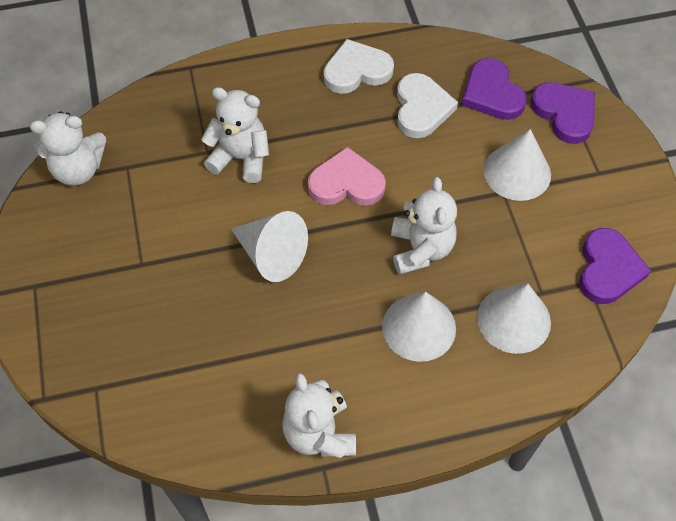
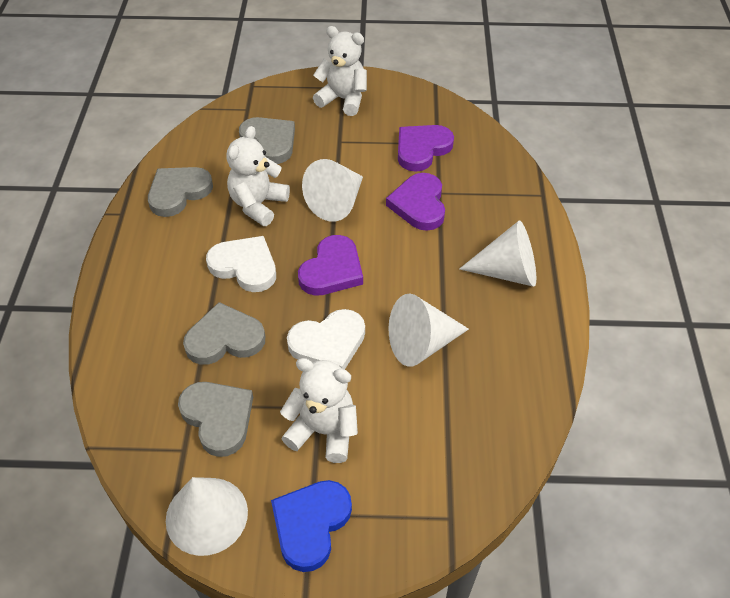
blue heart: 0 -> 1
grey heart: 0 -> 4
pink heart: 1 -> 0
white teddy bear: 4 -> 3

